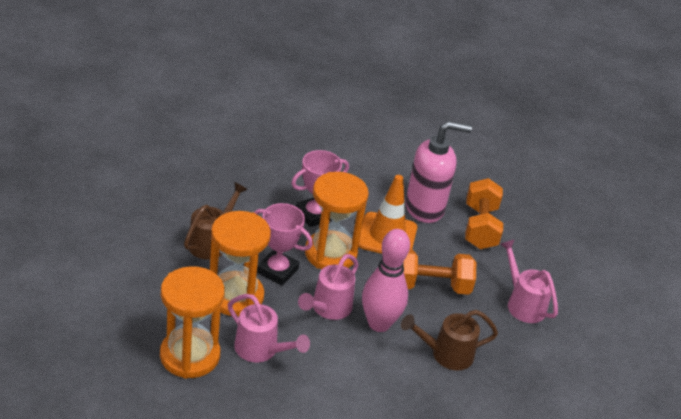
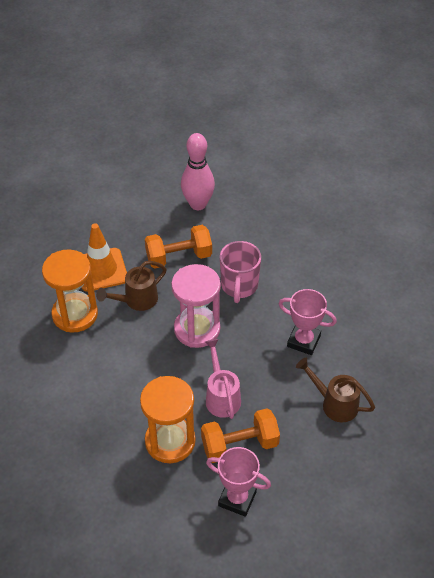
orange hourglass: 3 -> 2
pink hourglass: 0 -> 1
pink mug: 0 -> 1
pink soap dispenser: 1 -> 0
pink watering can: 3 -> 1

